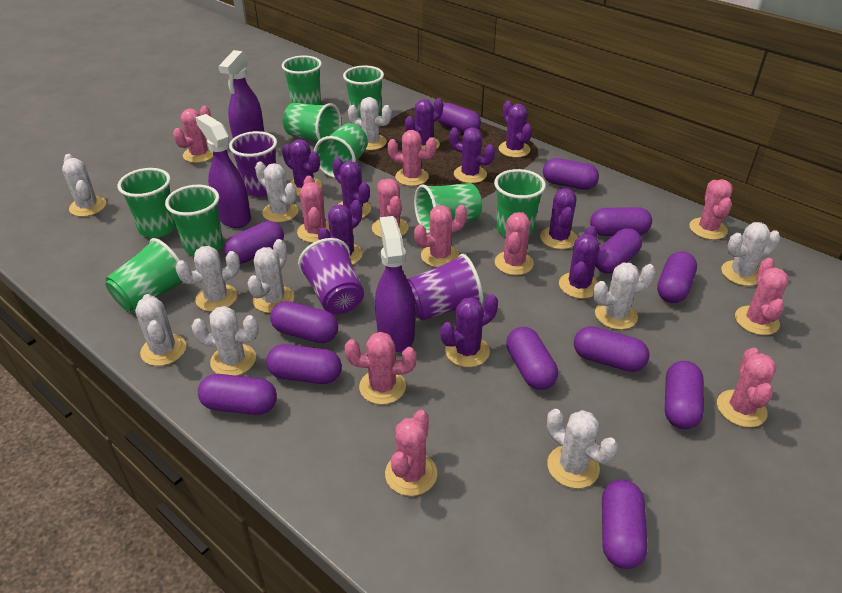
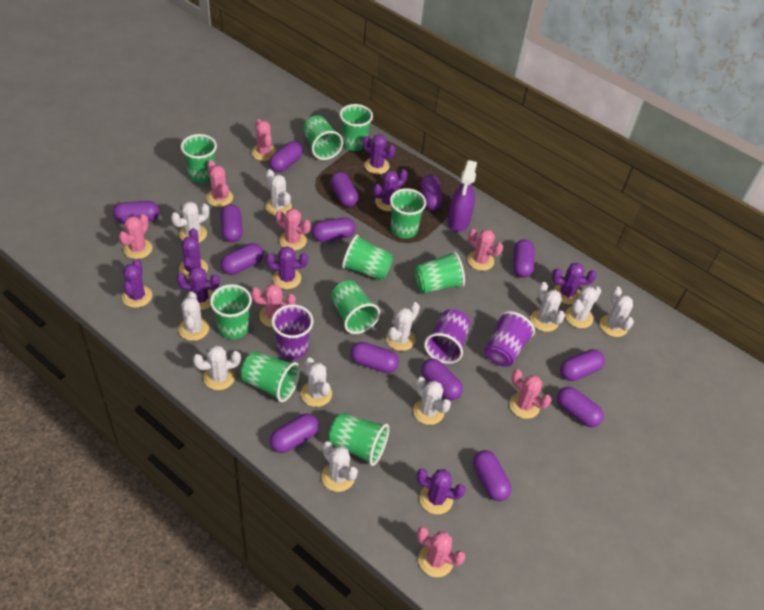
green cup: 9 -> 10
pink cactus: 11 -> 8
purple cactus: 9 -> 8
purple capsule: 13 -> 14
purple spray bottle: 3 -> 1
white cactus: 10 -> 11

